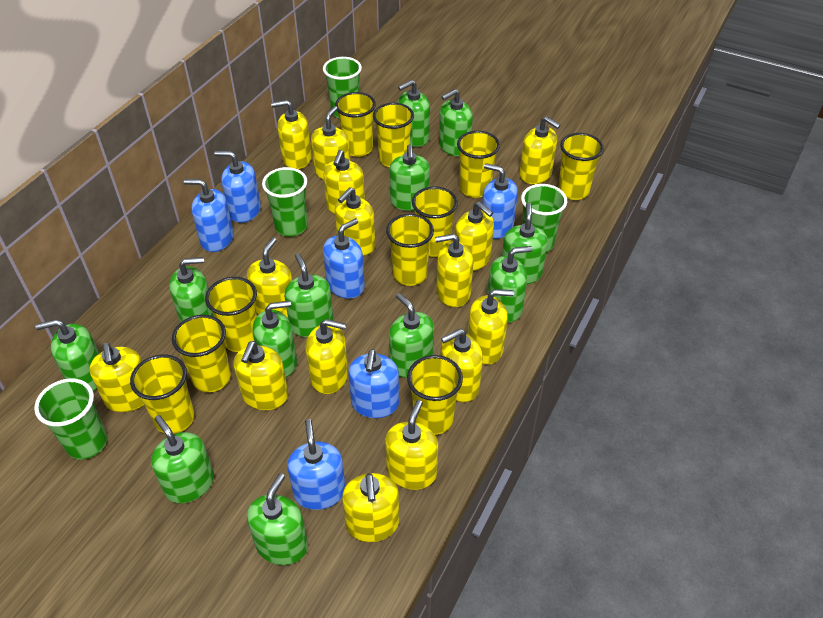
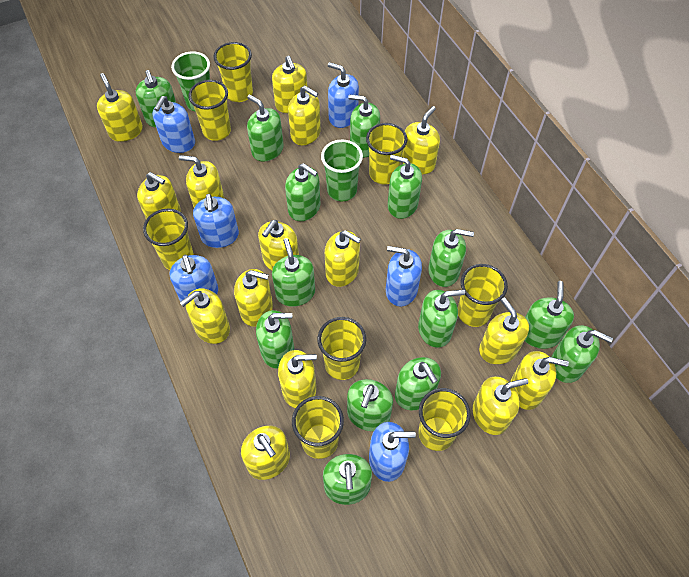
green cup: 4 -> 2
green soap dispenser: 12 -> 14
yellow cup: 10 -> 8

